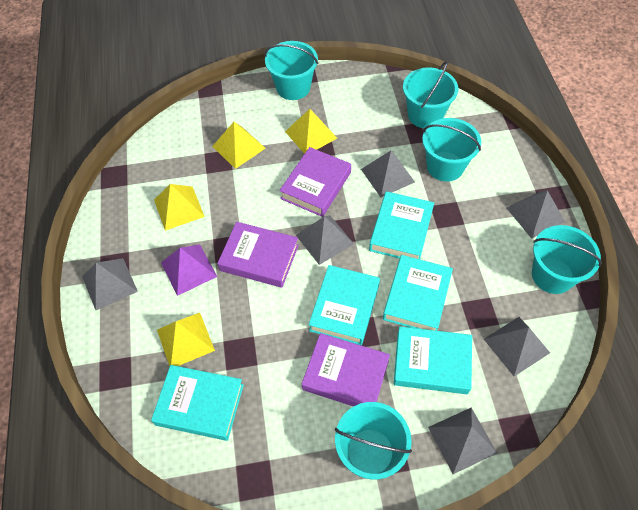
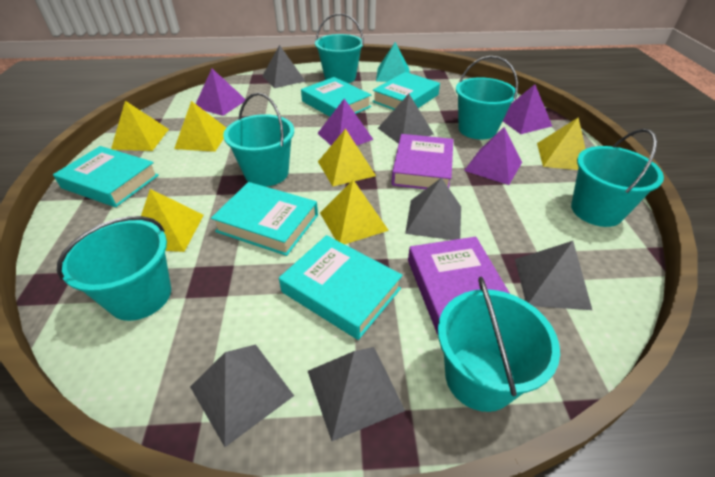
purple book: 3 -> 2
purple pyramid: 1 -> 4
turquoise bucket: 5 -> 6
turquoise pyramid: 0 -> 1
yellow pyramid: 4 -> 6

